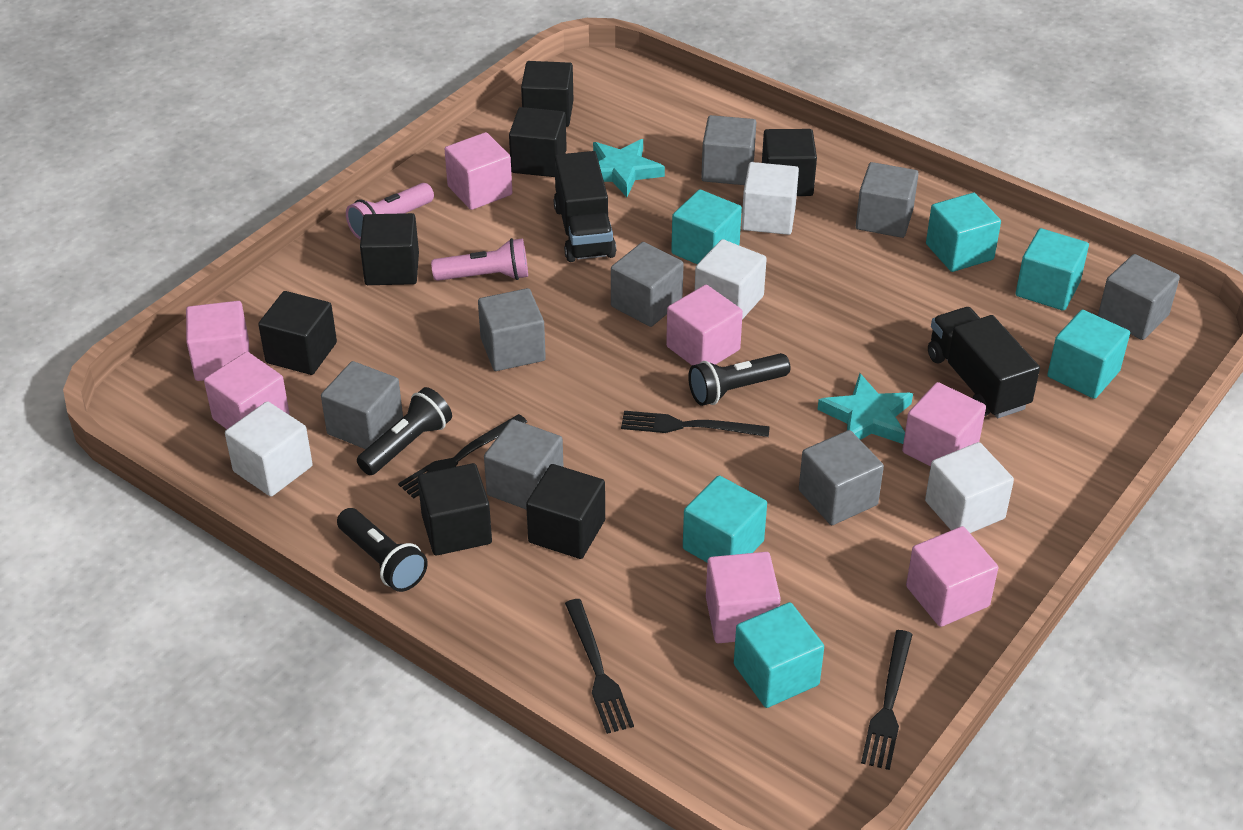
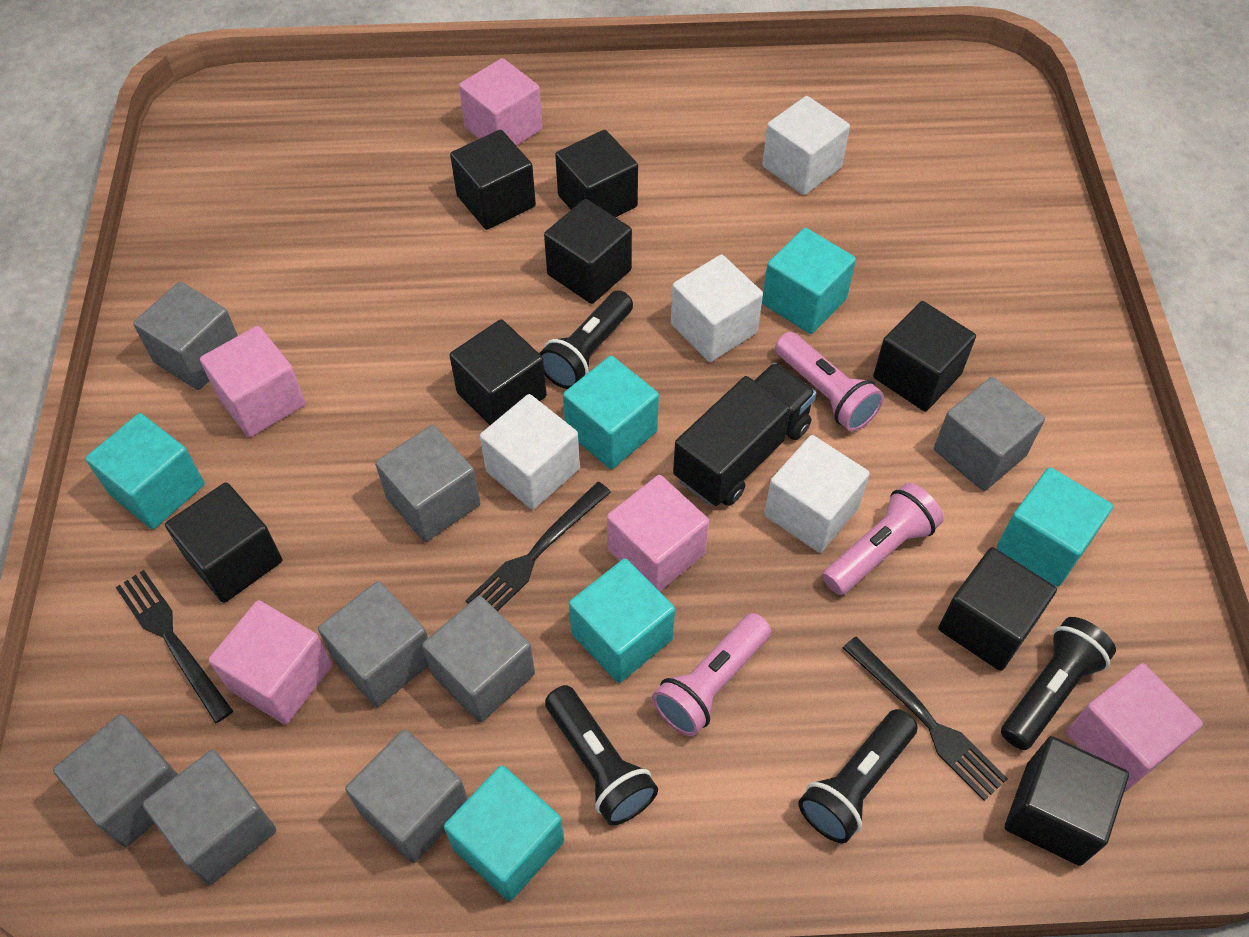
black cube: 7 -> 8
black flashlight: 3 -> 4
black fork: 4 -> 3
black truck: 2 -> 1
pink cube: 7 -> 5
pink flashlight: 2 -> 3
turquoise star: 2 -> 0

